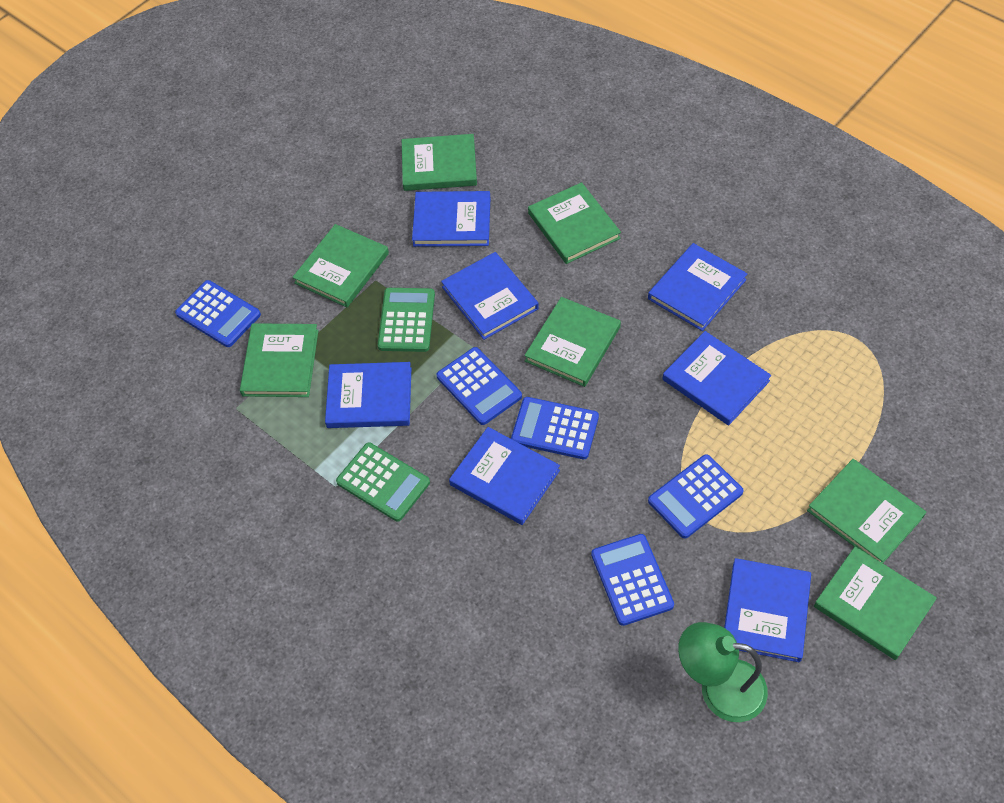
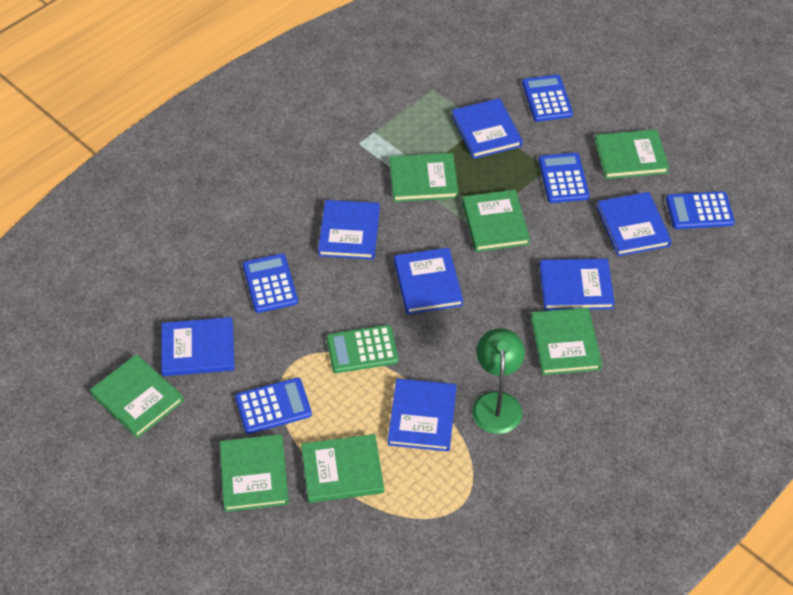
green calculator: 2 -> 1

